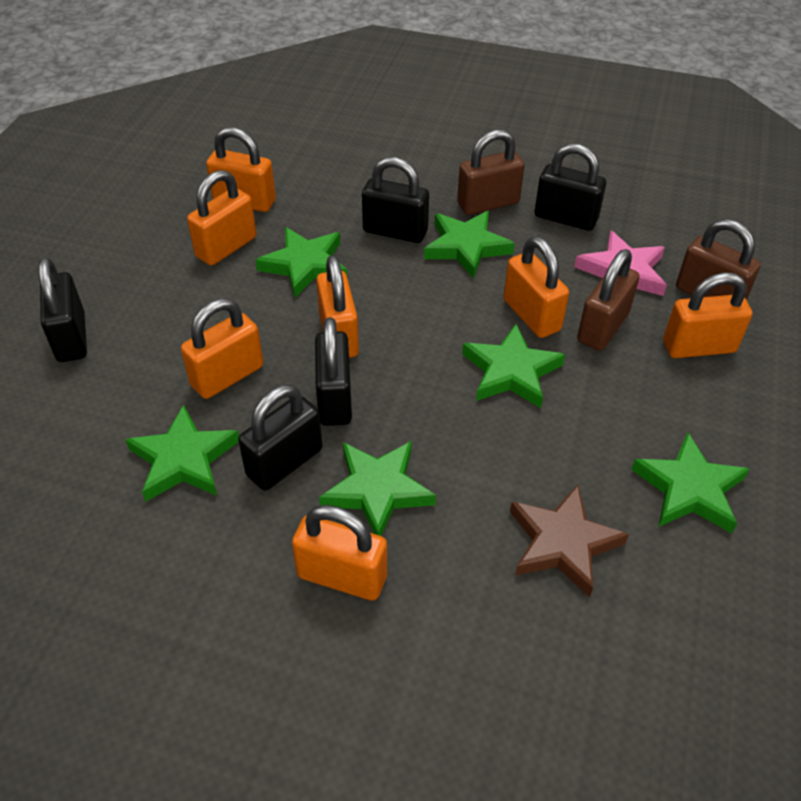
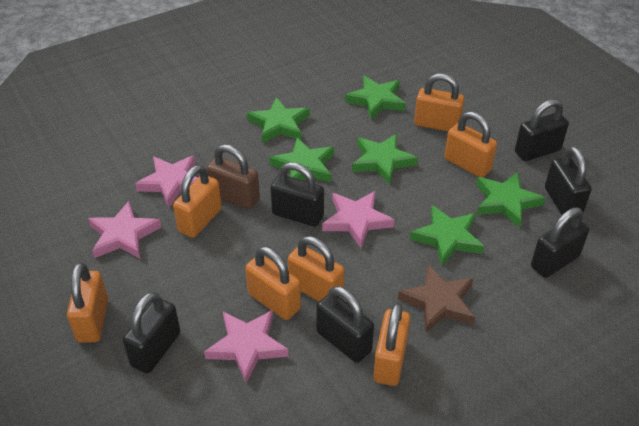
black padlock: 5 -> 6
brown padlock: 3 -> 1
pink star: 1 -> 4

